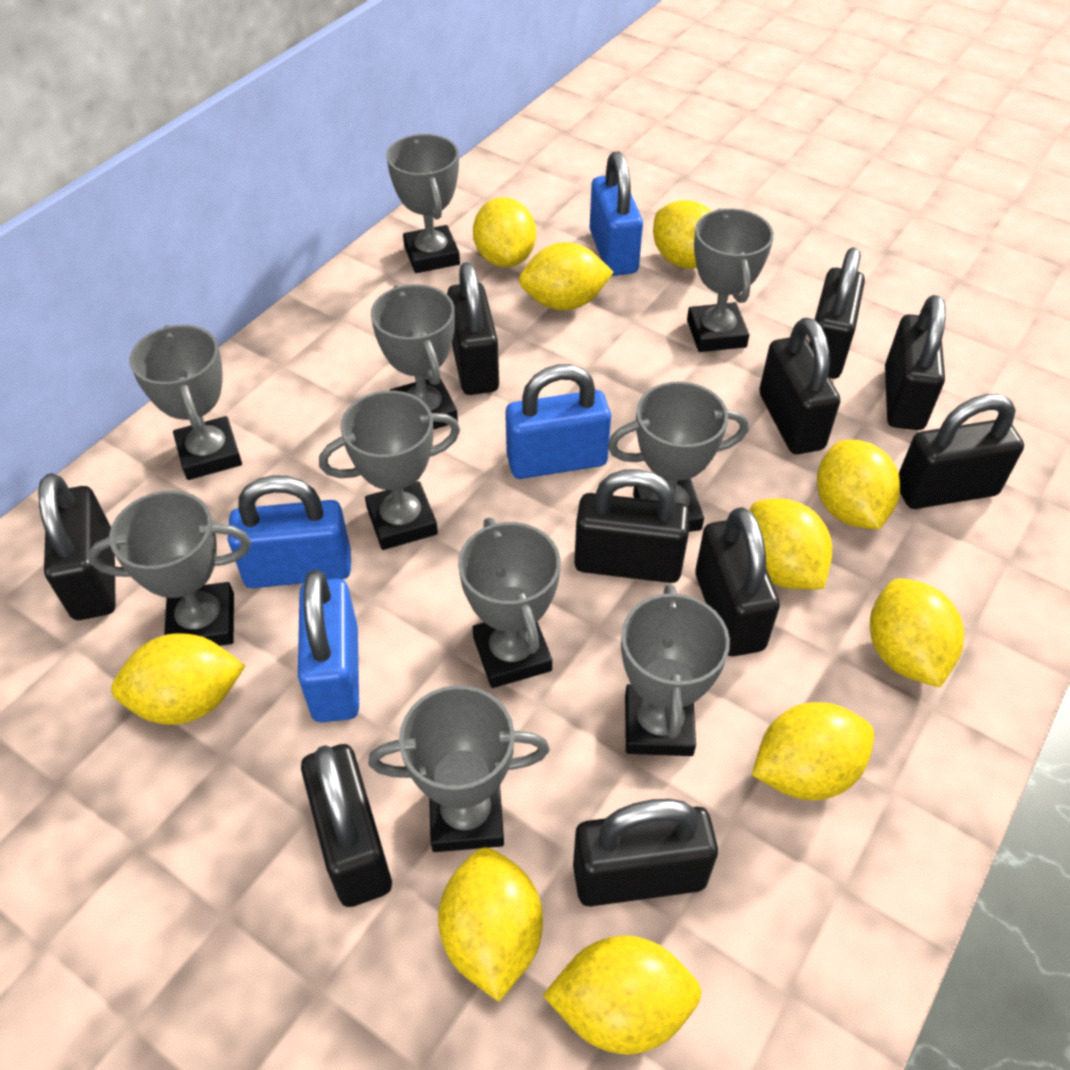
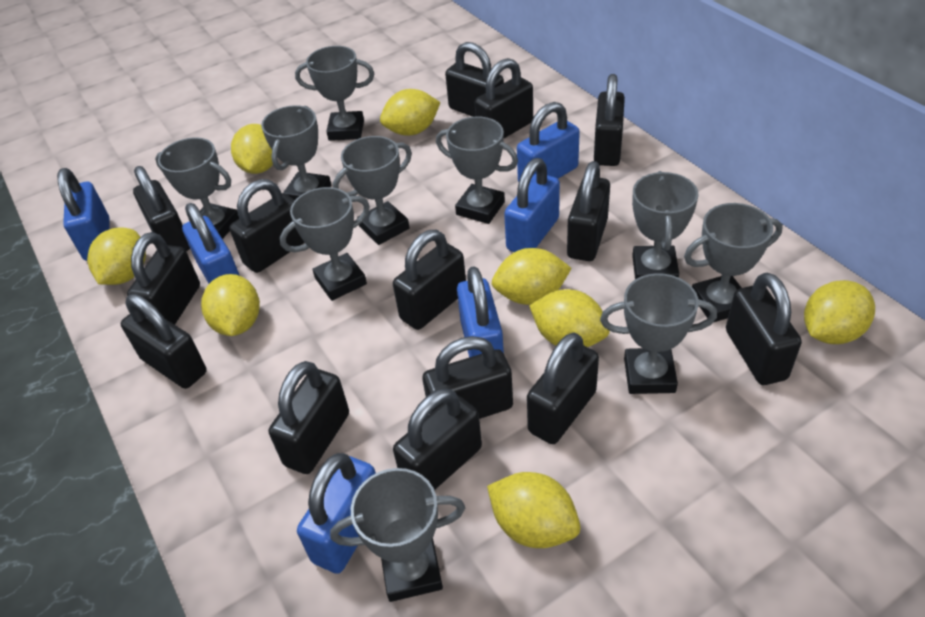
black padlock: 10 -> 14
blue padlock: 4 -> 6
yellow lemon: 10 -> 8

